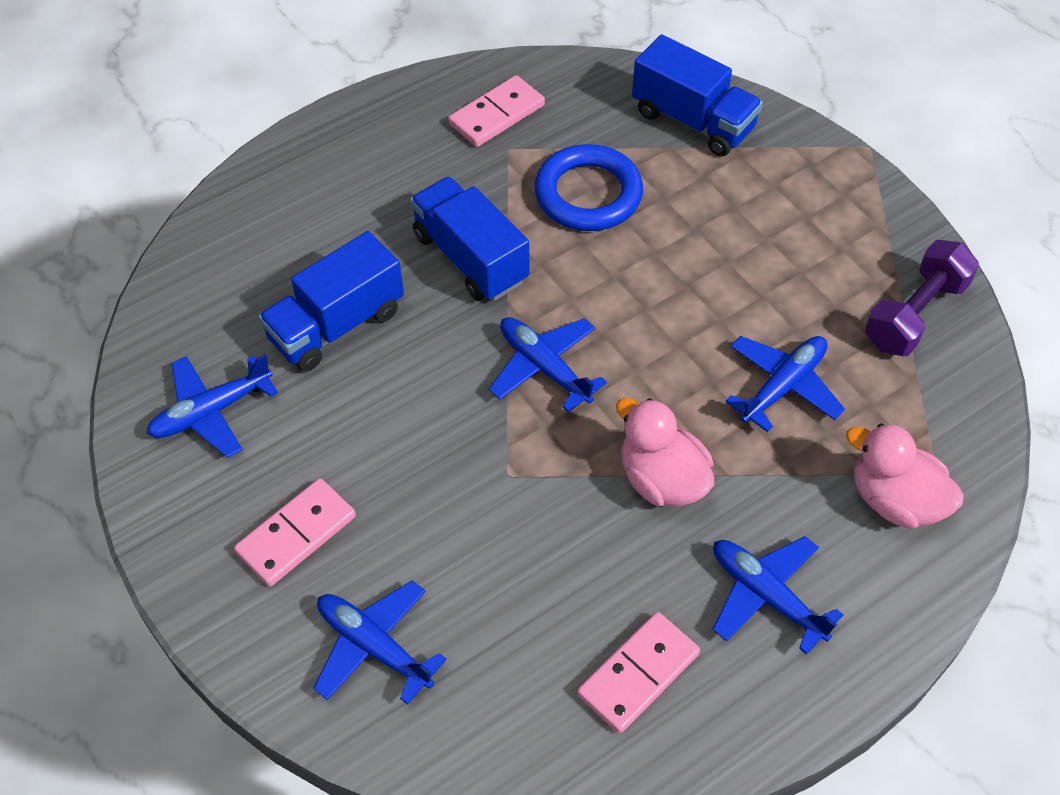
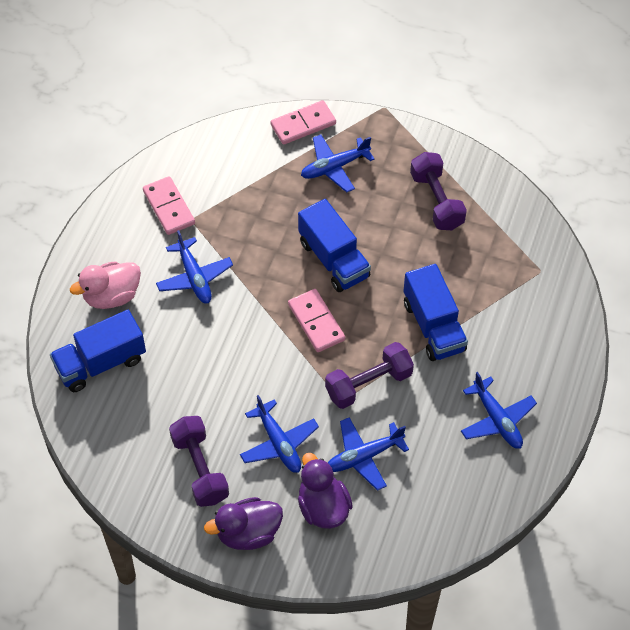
blue ring: 1 -> 0
pink duck: 2 -> 1
purple duck: 0 -> 2
purple dumbbell: 1 -> 3

